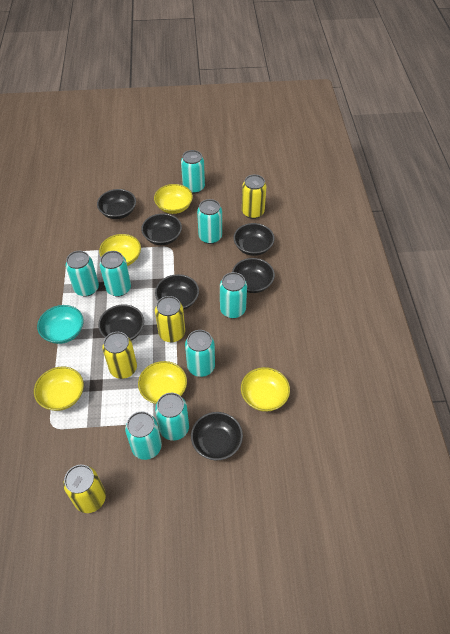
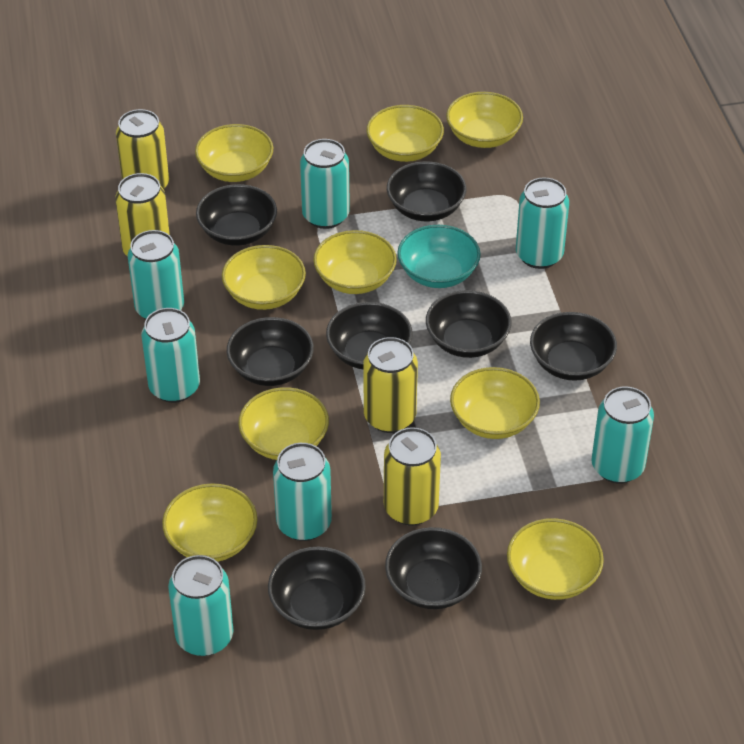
black bowl: 7 -> 8
turquoise can: 8 -> 7
yellow bowl: 5 -> 9

